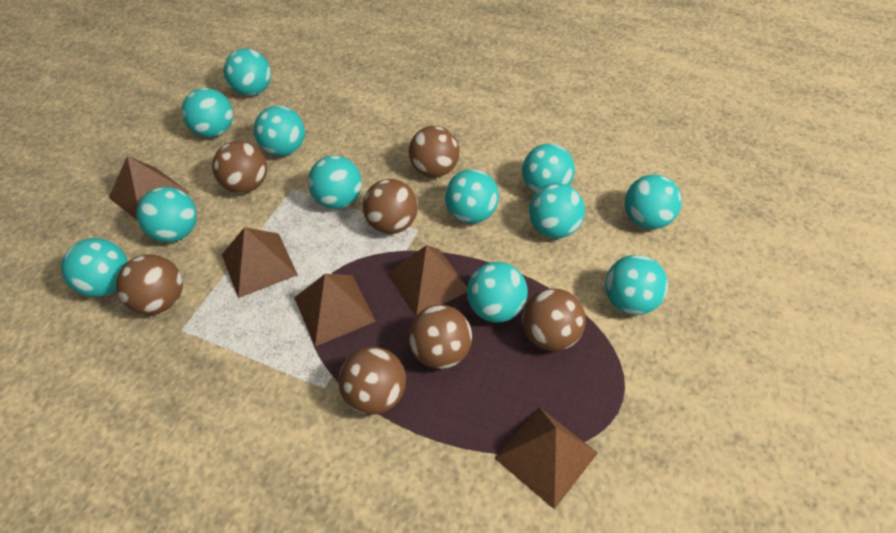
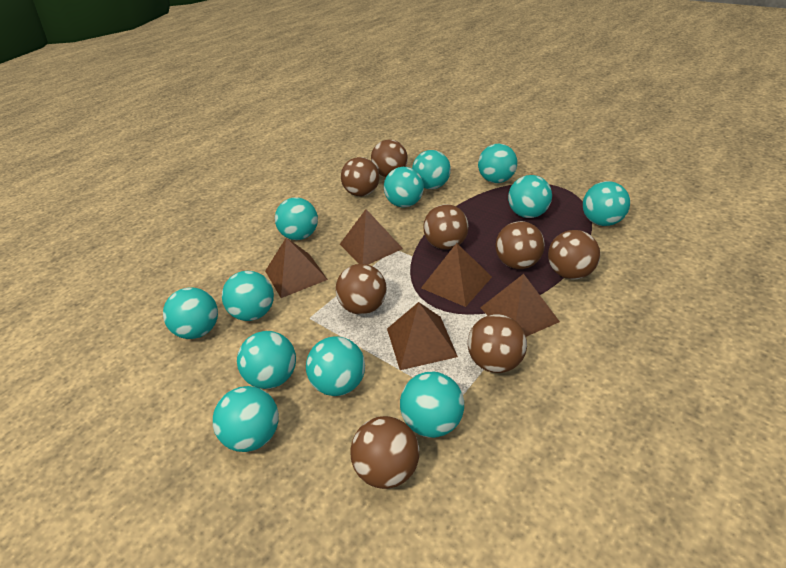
brown ball: 7 -> 8

